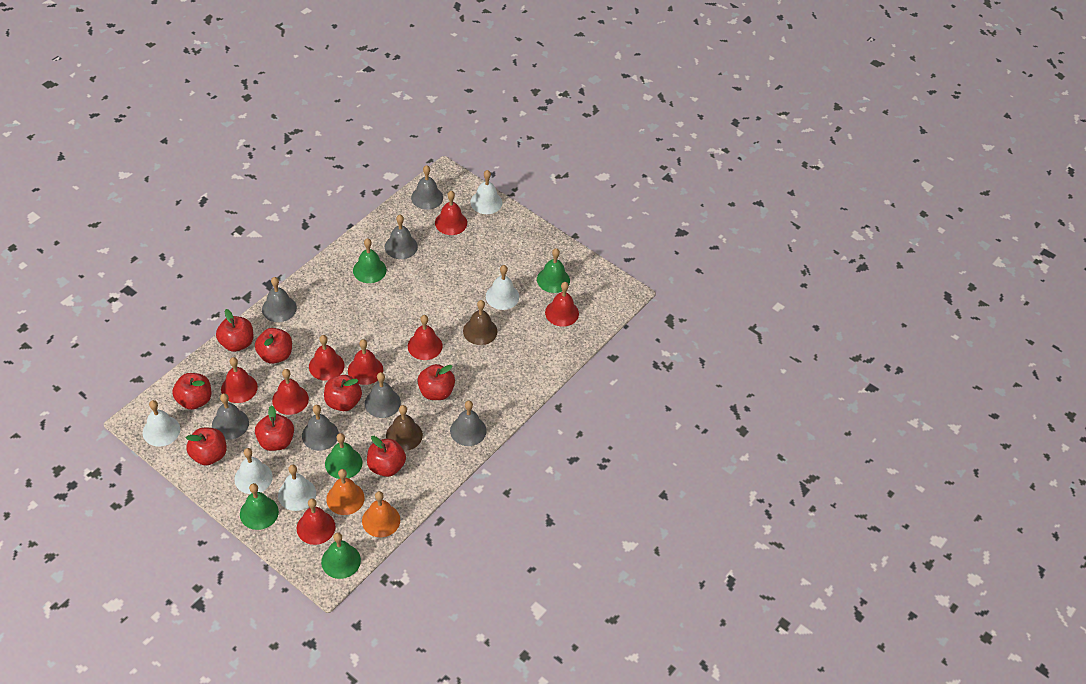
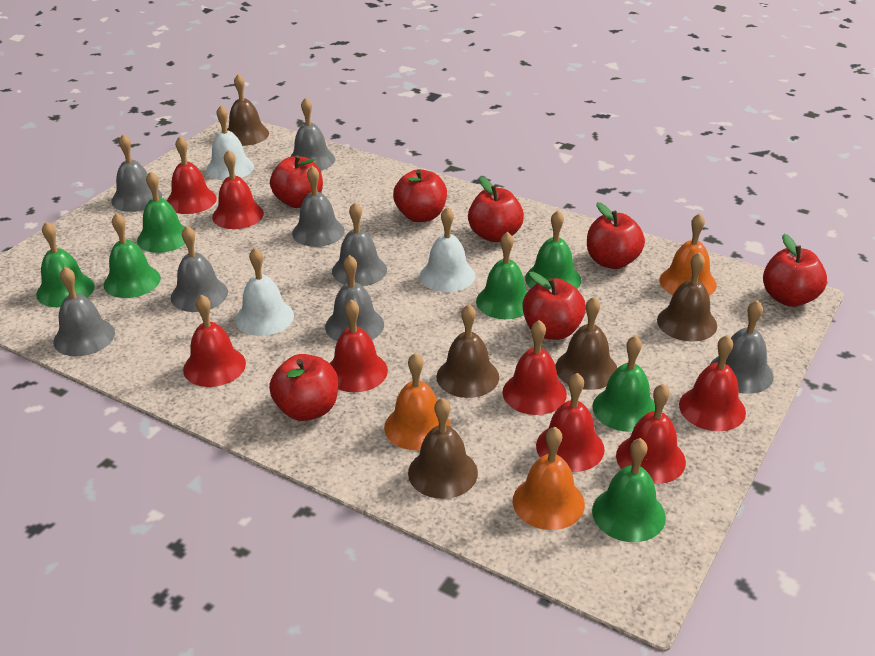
brown bell: 2 -> 5
green bell: 5 -> 7
grey bell: 7 -> 8
orange bell: 2 -> 3
red apple: 8 -> 7
white bell: 5 -> 3

